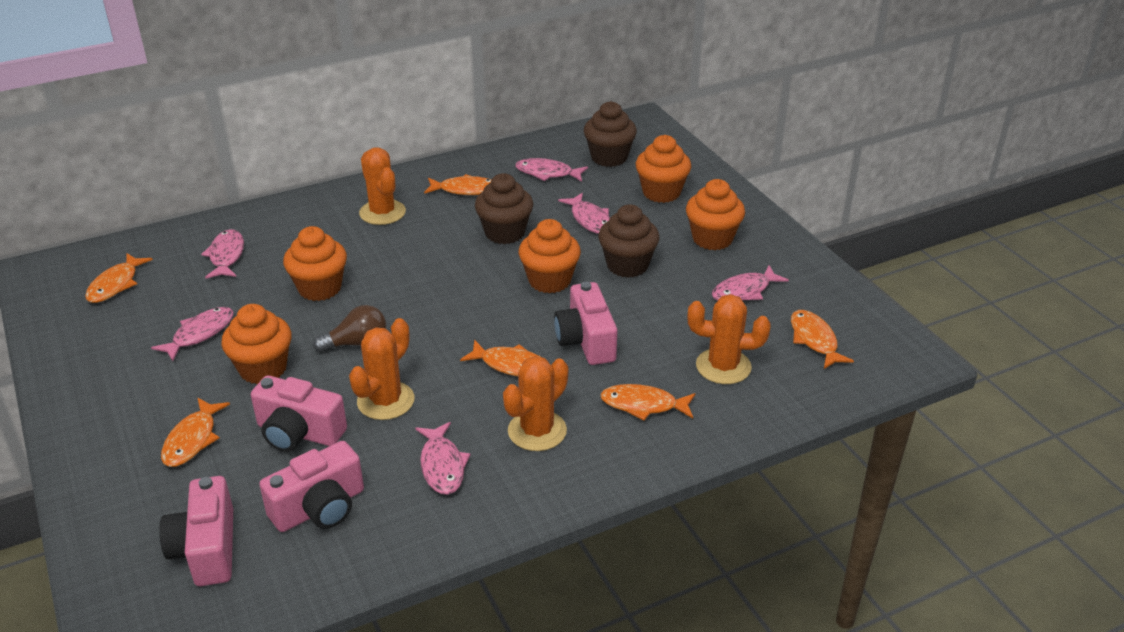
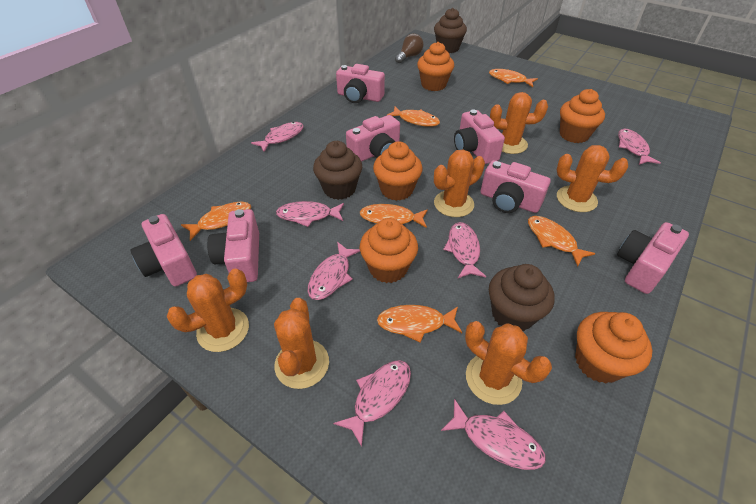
orange cactus: 4 -> 6
pink camera: 4 -> 7
pink fish: 6 -> 7

